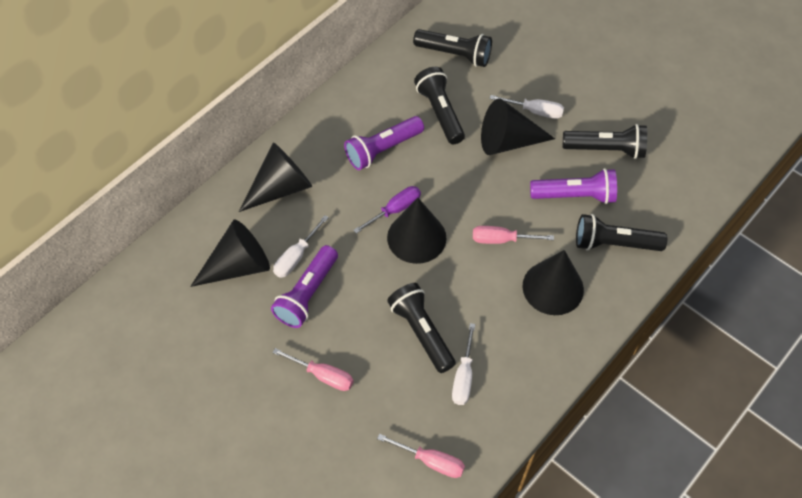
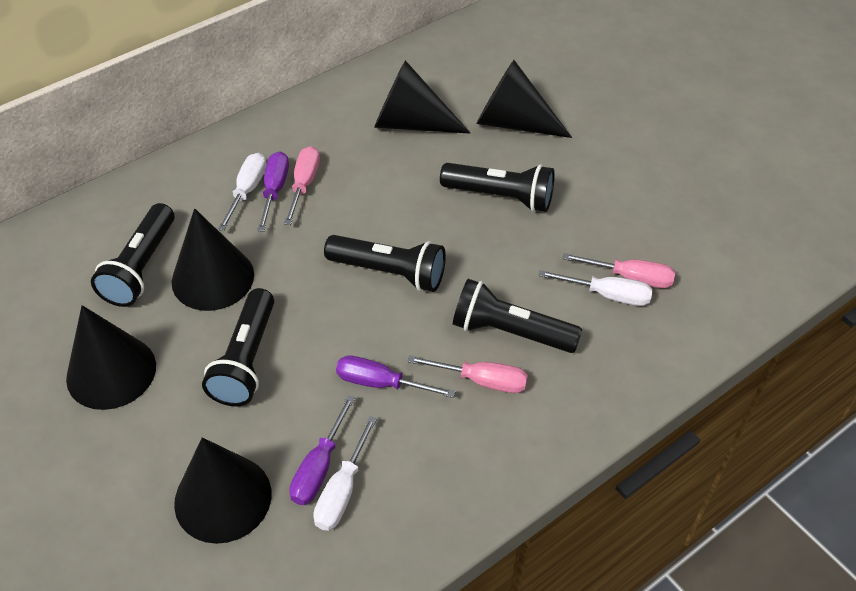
purple flashlight: 3 -> 0
purple screwdriver: 1 -> 3

